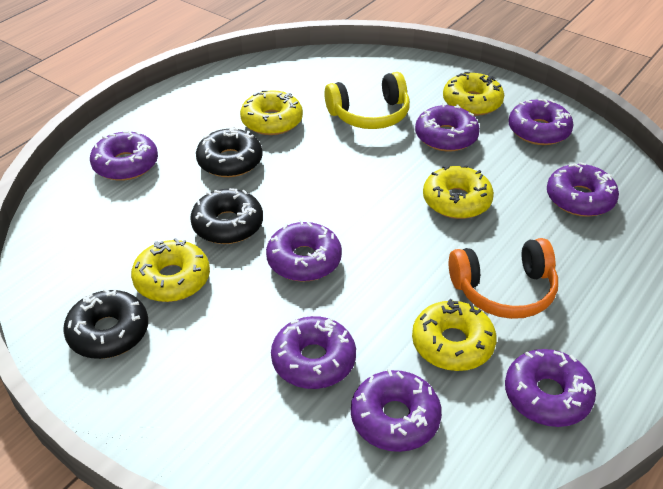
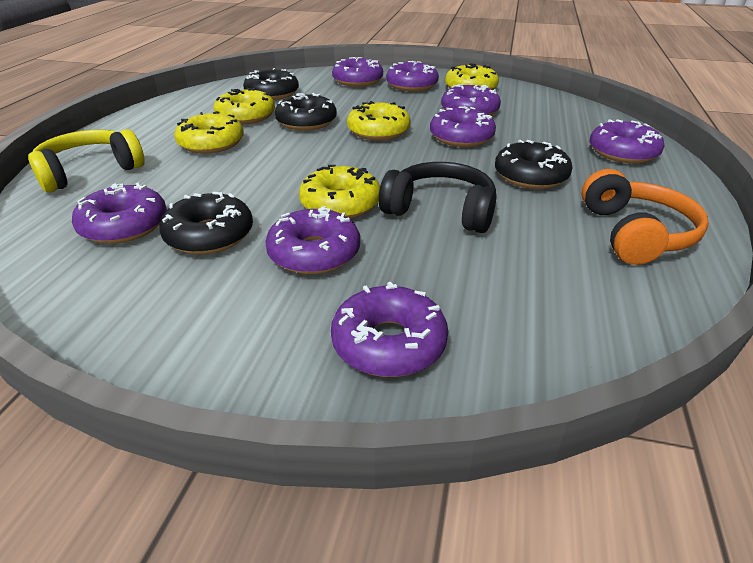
black donut: 3 -> 4
black headphones: 0 -> 1

